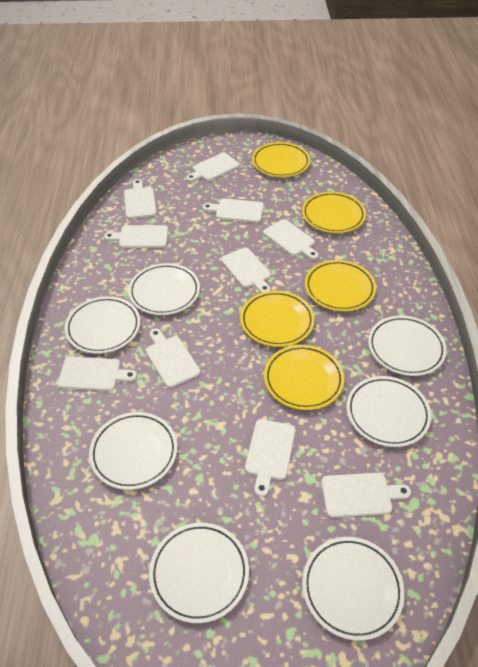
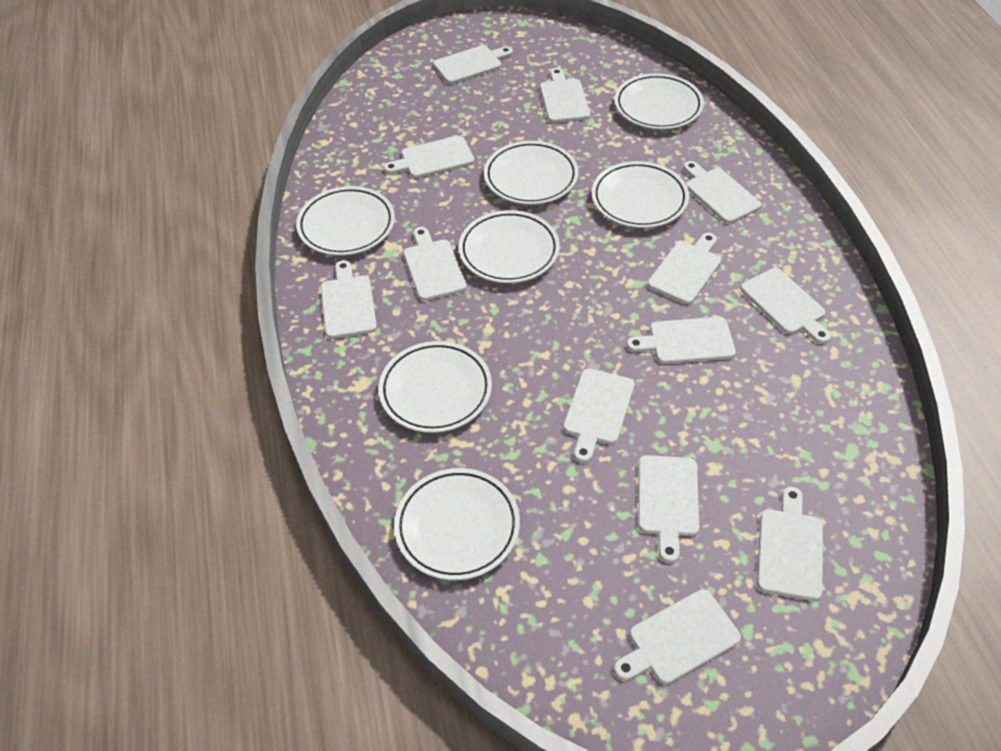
white cutting board: 10 -> 13
yellow plate: 5 -> 0

